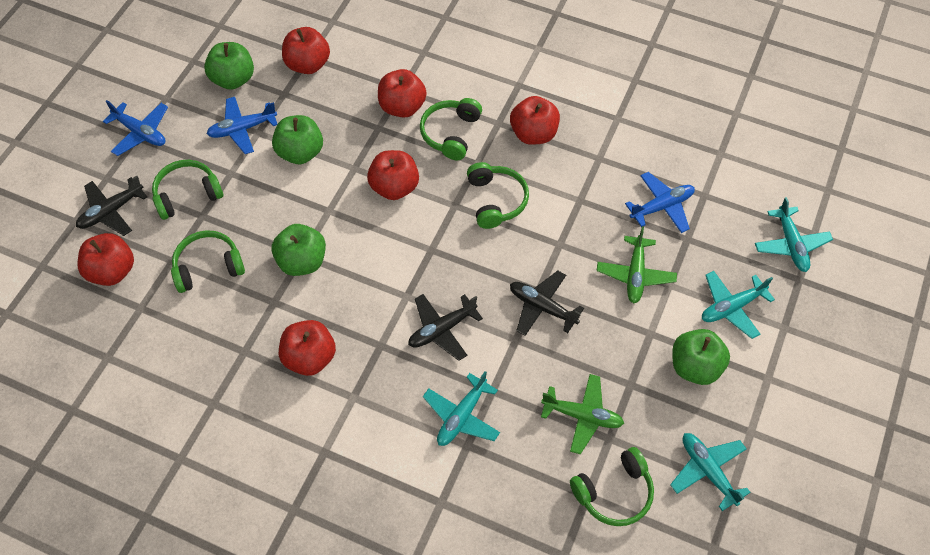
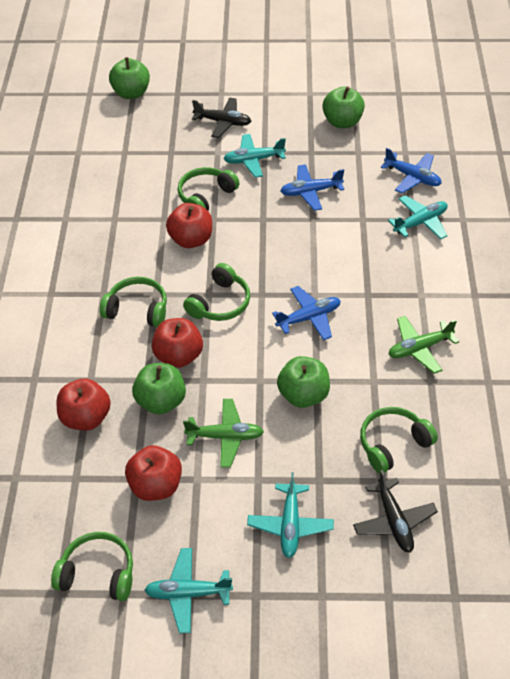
black plane: 3 -> 2
red apple: 6 -> 4

